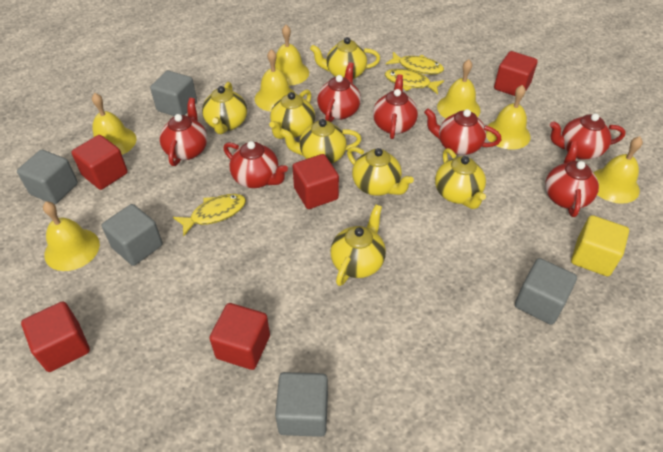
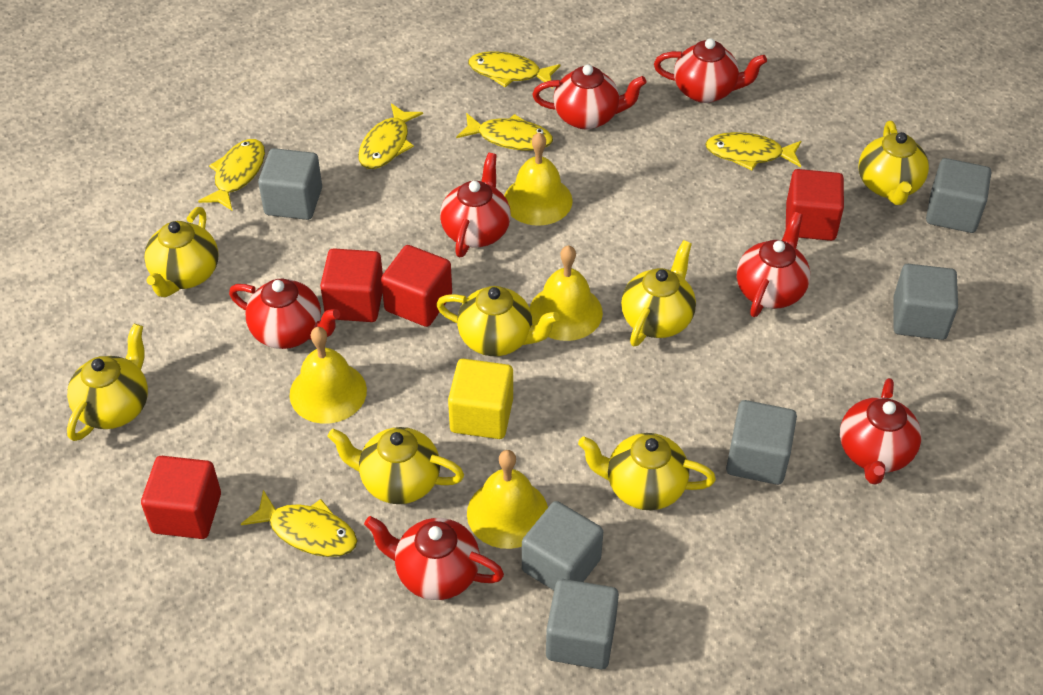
grey cube: 5 -> 6
red cube: 5 -> 4
yellow bell: 7 -> 4
yellow fish: 3 -> 6

